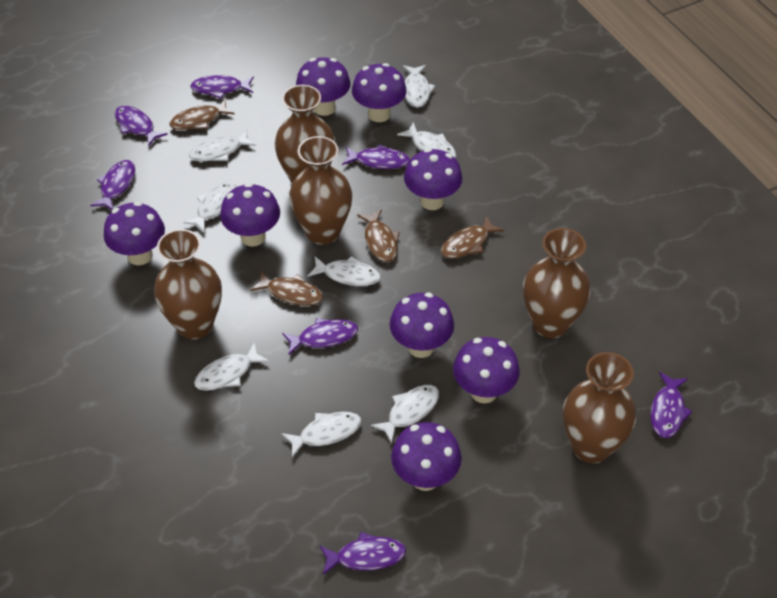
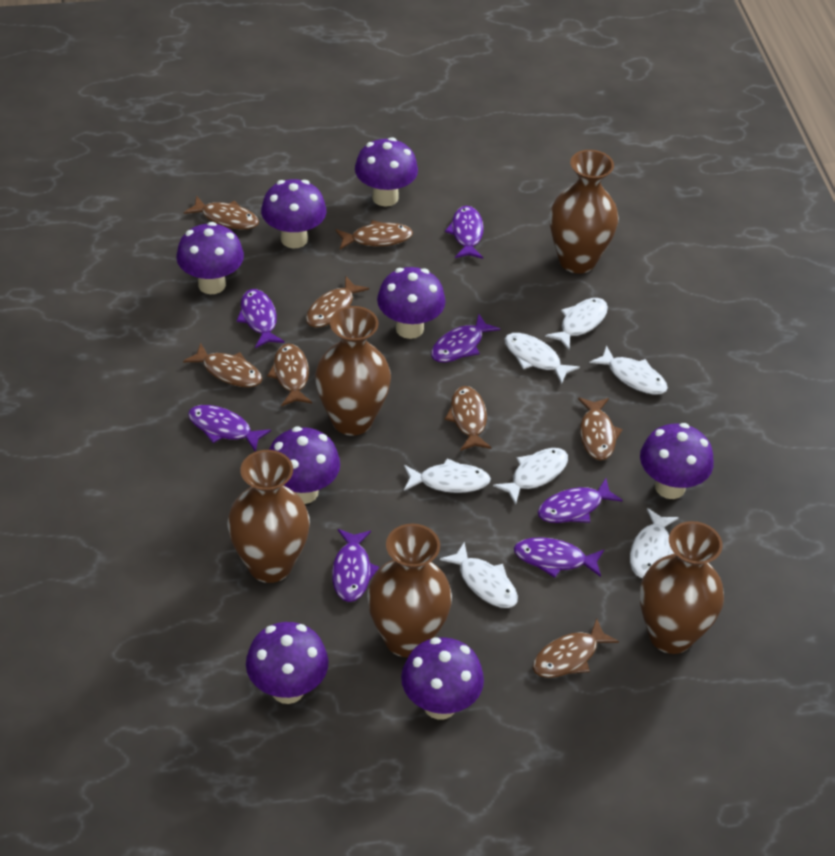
brown fish: 4 -> 8
white fish: 8 -> 7

